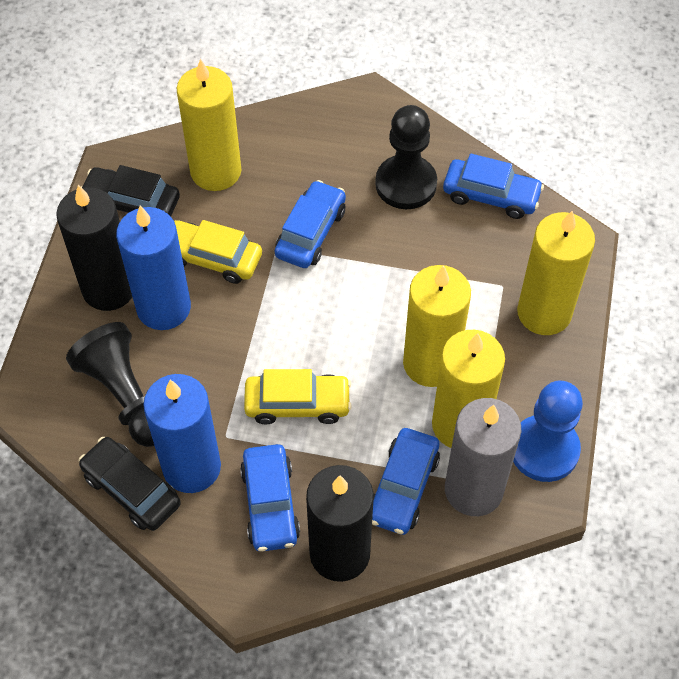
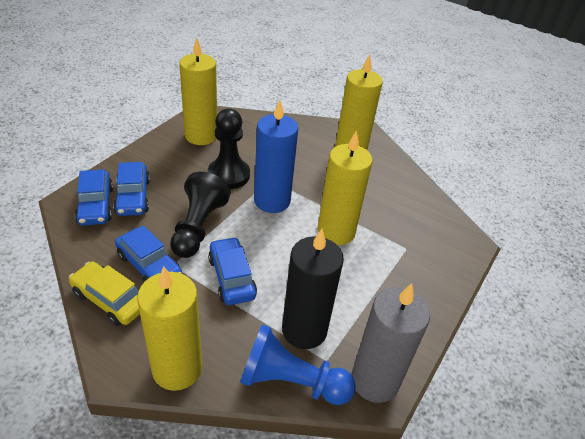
black candle: 2 -> 1
black car: 2 -> 0
blue candle: 2 -> 1
yellow car: 2 -> 1

